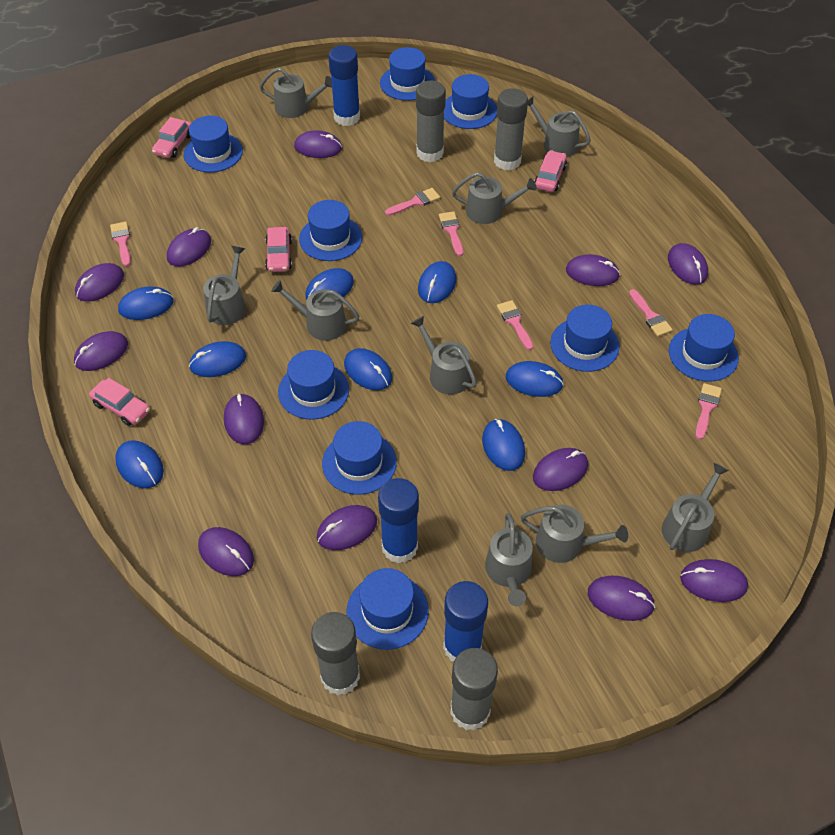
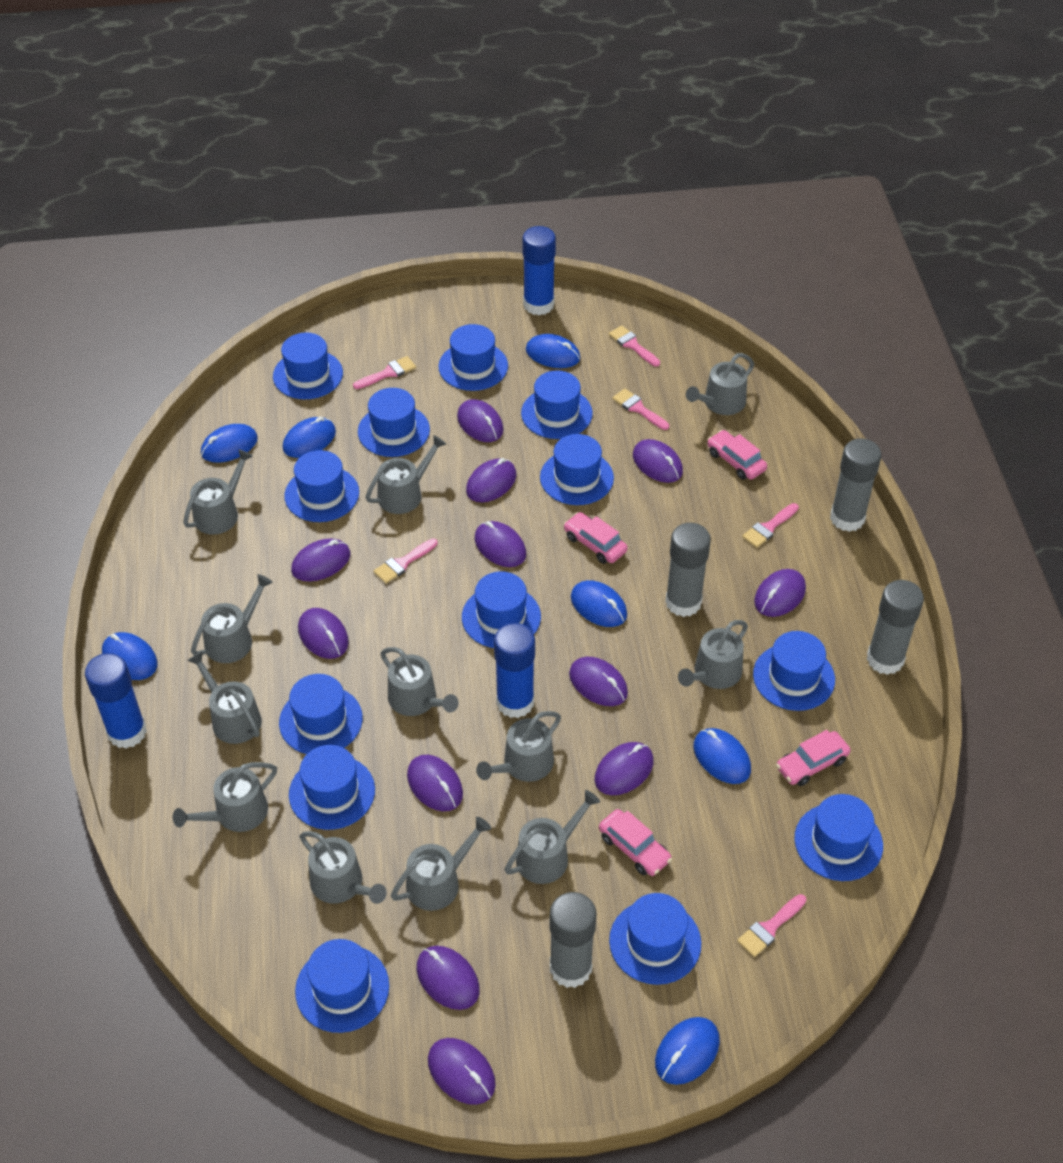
blue hat: 9 -> 13
blue mouse: 8 -> 7
grey watering can: 9 -> 12

